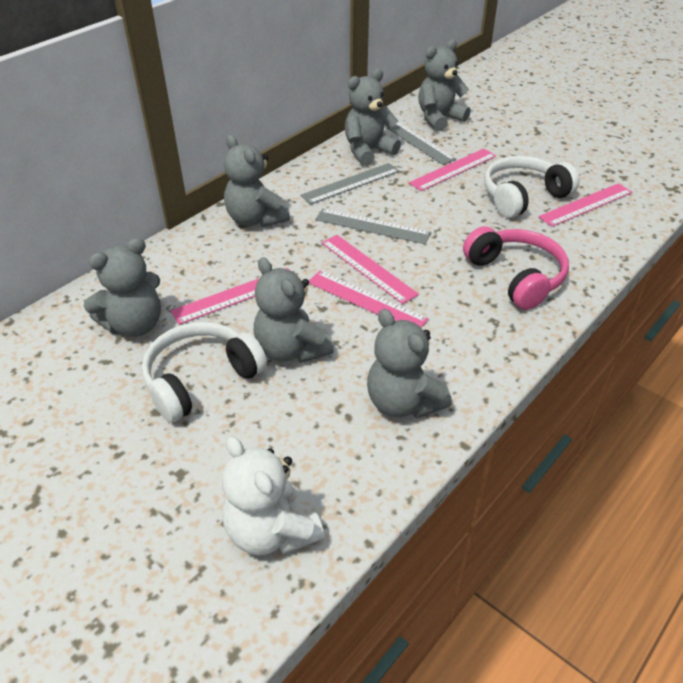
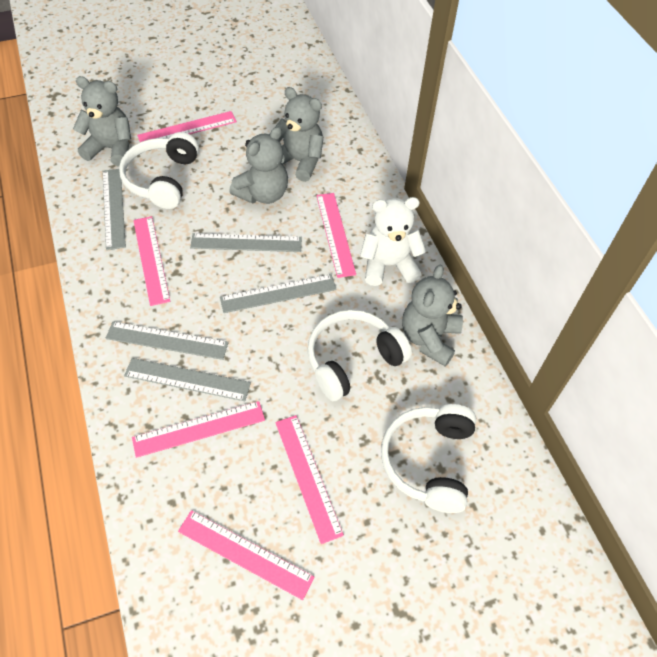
grey ruler: 3 -> 5
grey teddy bear: 6 -> 4
pink headphones: 1 -> 0
pink ruler: 5 -> 6
white headphones: 2 -> 3

